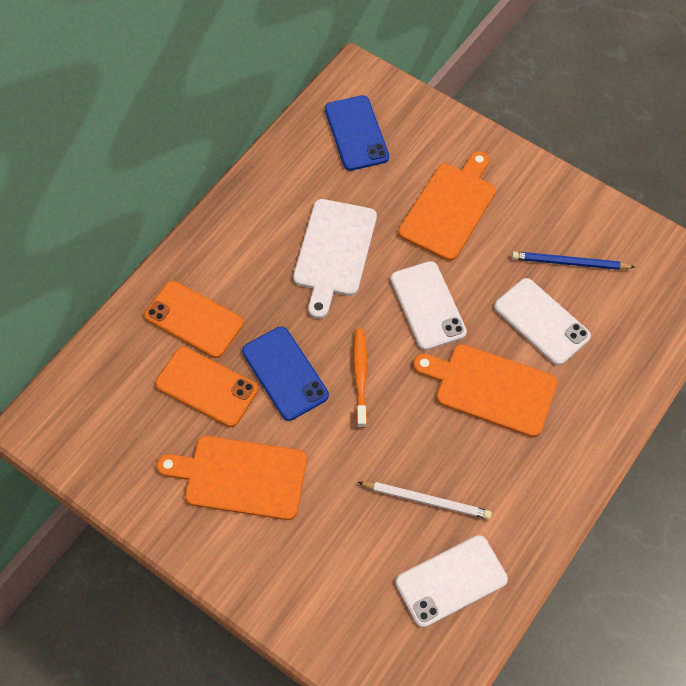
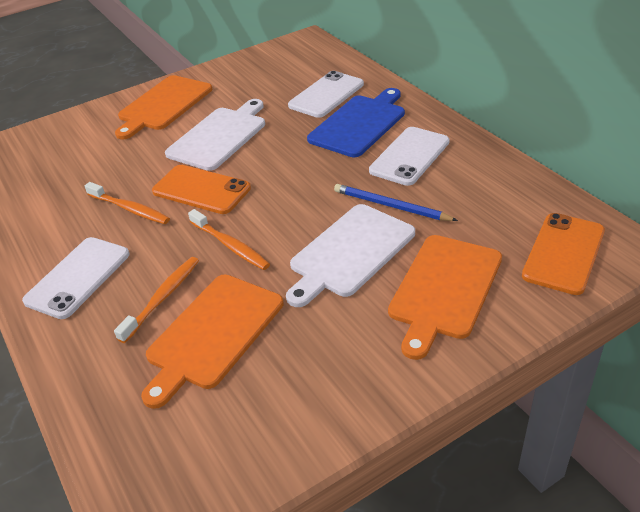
blue cutting board: 0 -> 1
blue phone: 2 -> 0
orange toothbrush: 1 -> 3
white cutting board: 1 -> 2
white pencil: 1 -> 0

